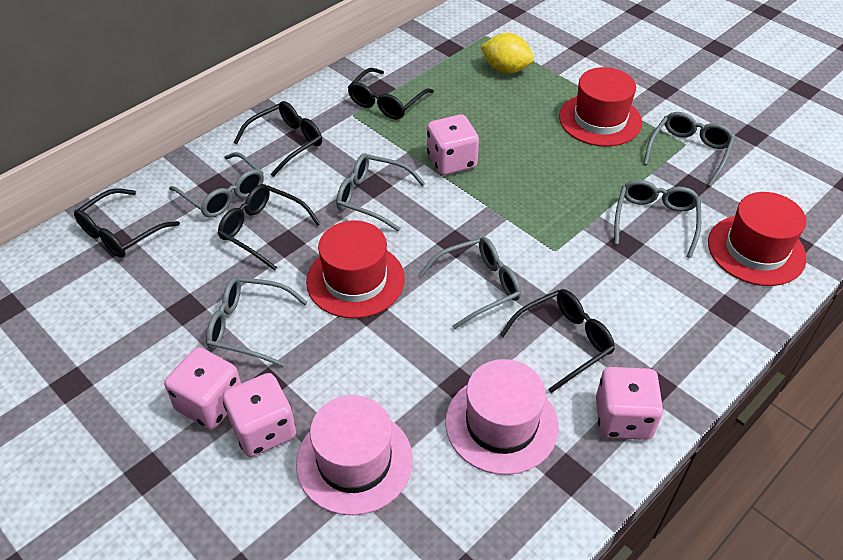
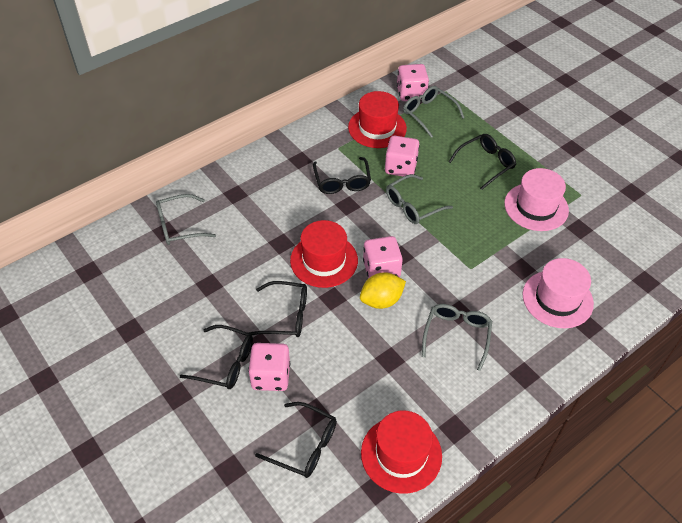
grey glasses: 6 -> 4

